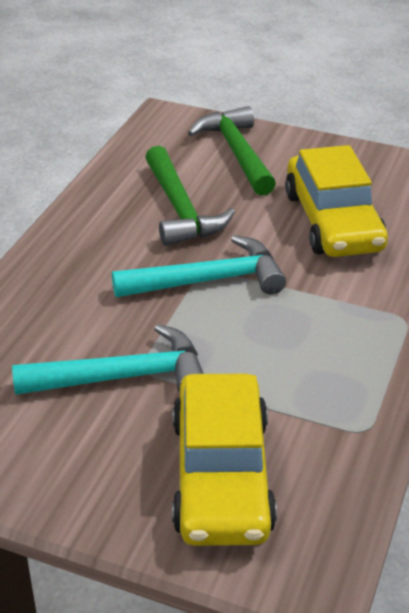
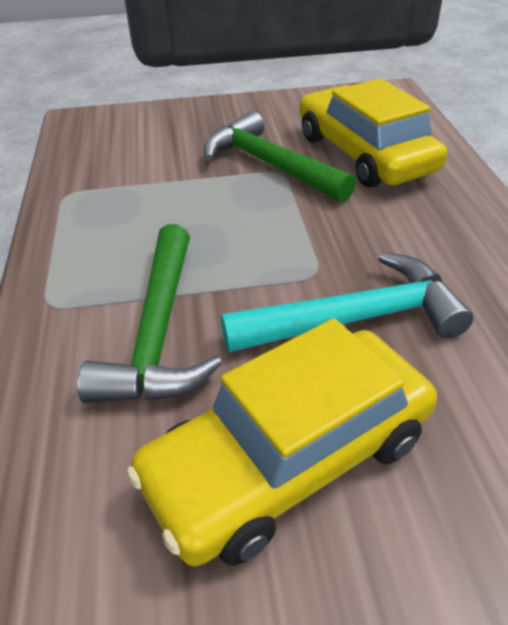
turquoise hammer: 2 -> 1

